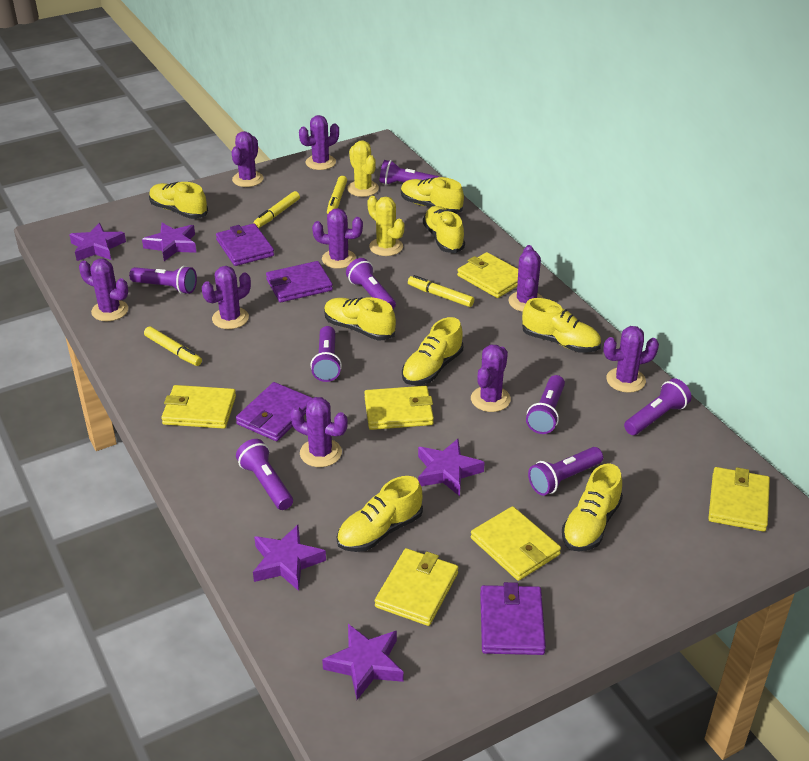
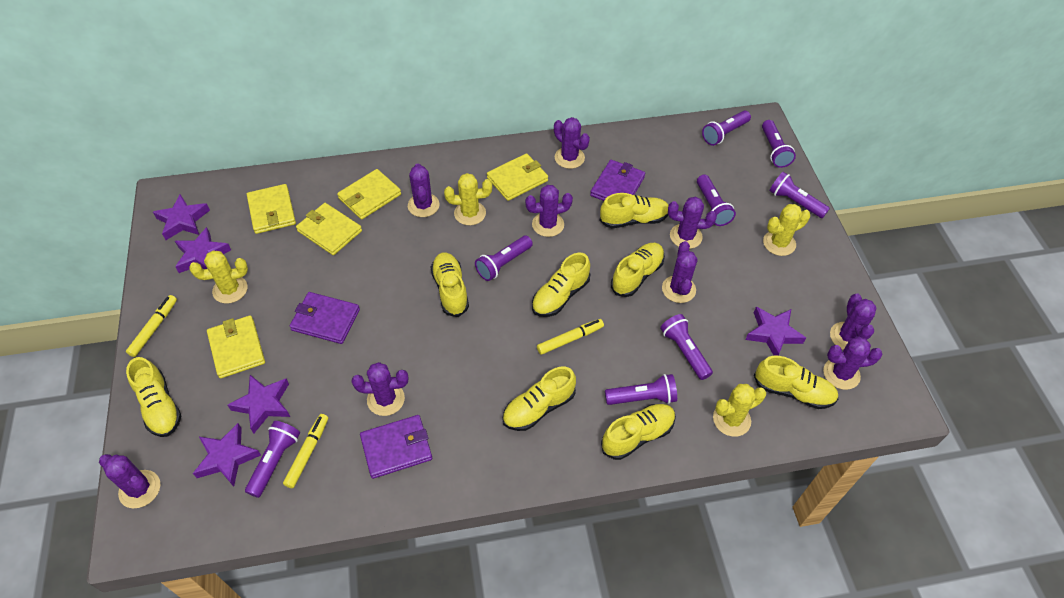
purple wallet: 4 -> 3
yellow cactus: 2 -> 4
yellow marker: 4 -> 3
yellow wallet: 6 -> 5

